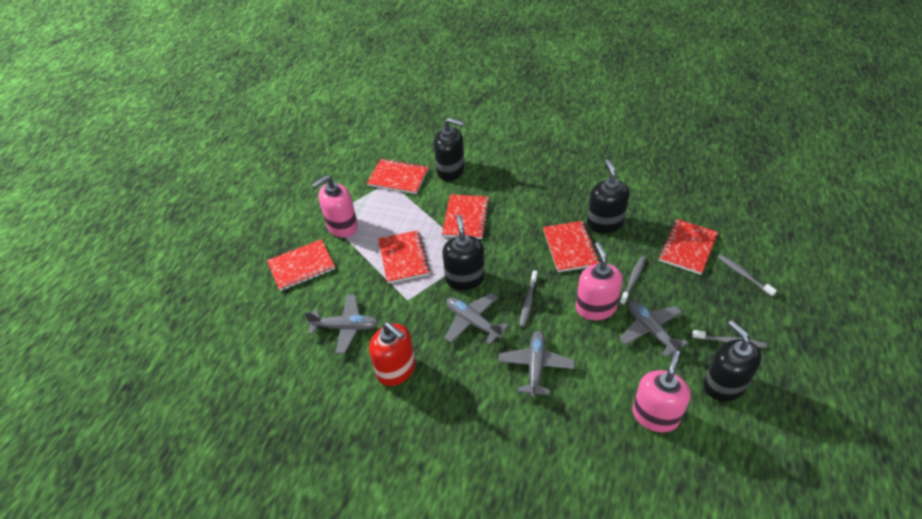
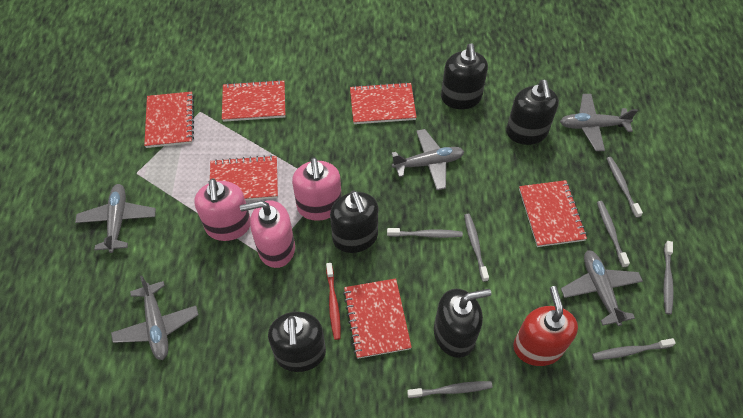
black soap dispenser: 4 -> 5
grey plane: 4 -> 5
grey toothbrush: 4 -> 7
red toothbrush: 0 -> 1

